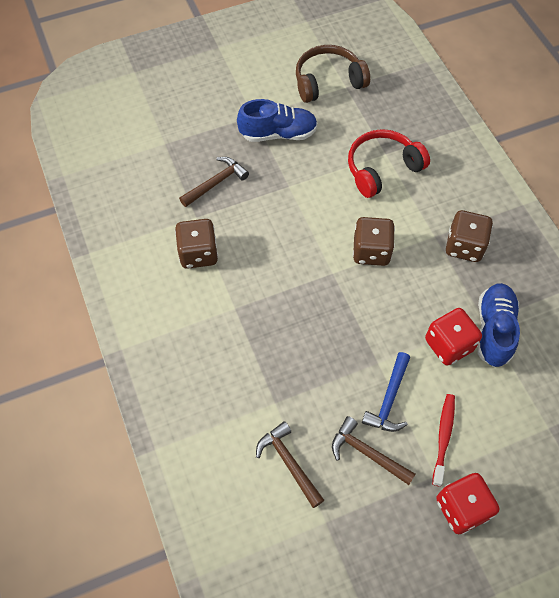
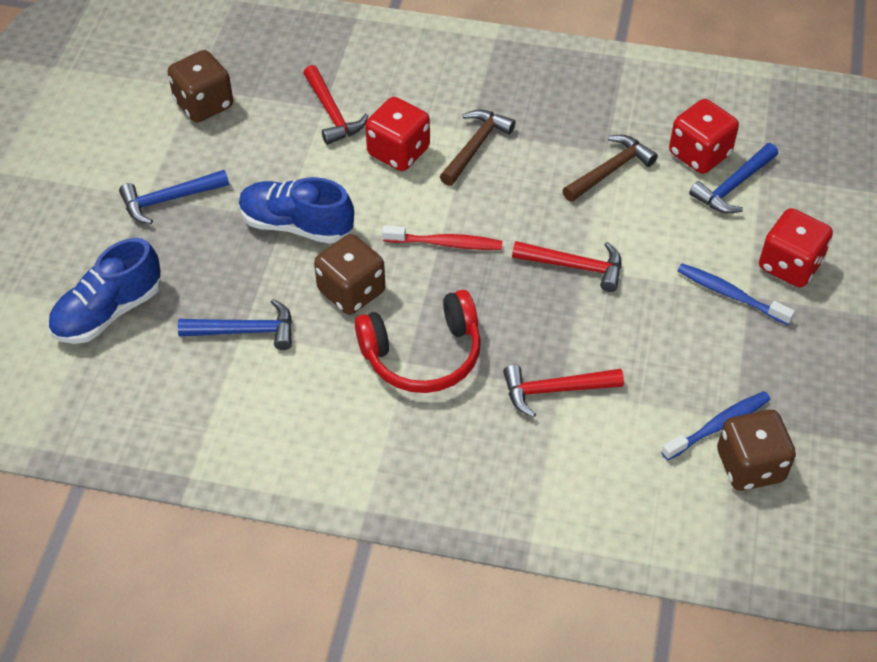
blue hammer: 1 -> 3
blue toothbrush: 0 -> 2
brown hammer: 3 -> 2
brown headphones: 1 -> 0
red dice: 2 -> 3
red hammer: 0 -> 3

